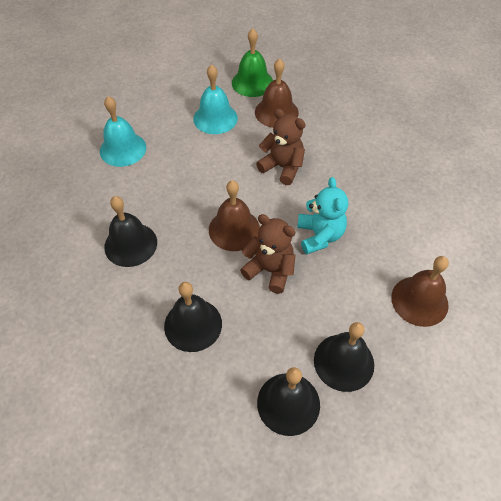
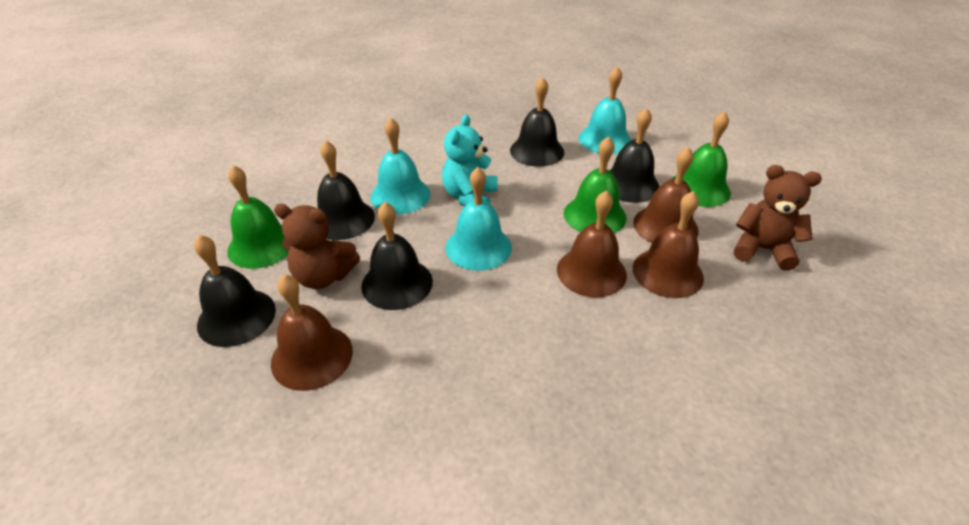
black bell: 4 -> 5
brown bell: 3 -> 4
green bell: 1 -> 3
turquoise bell: 2 -> 3

